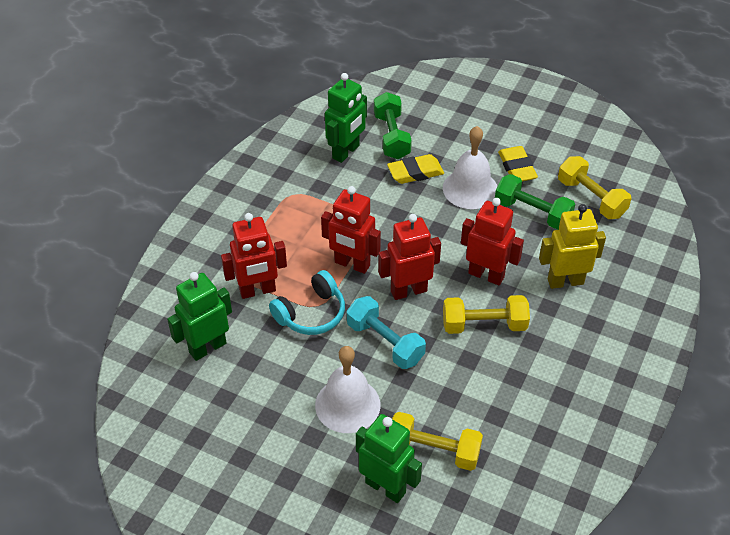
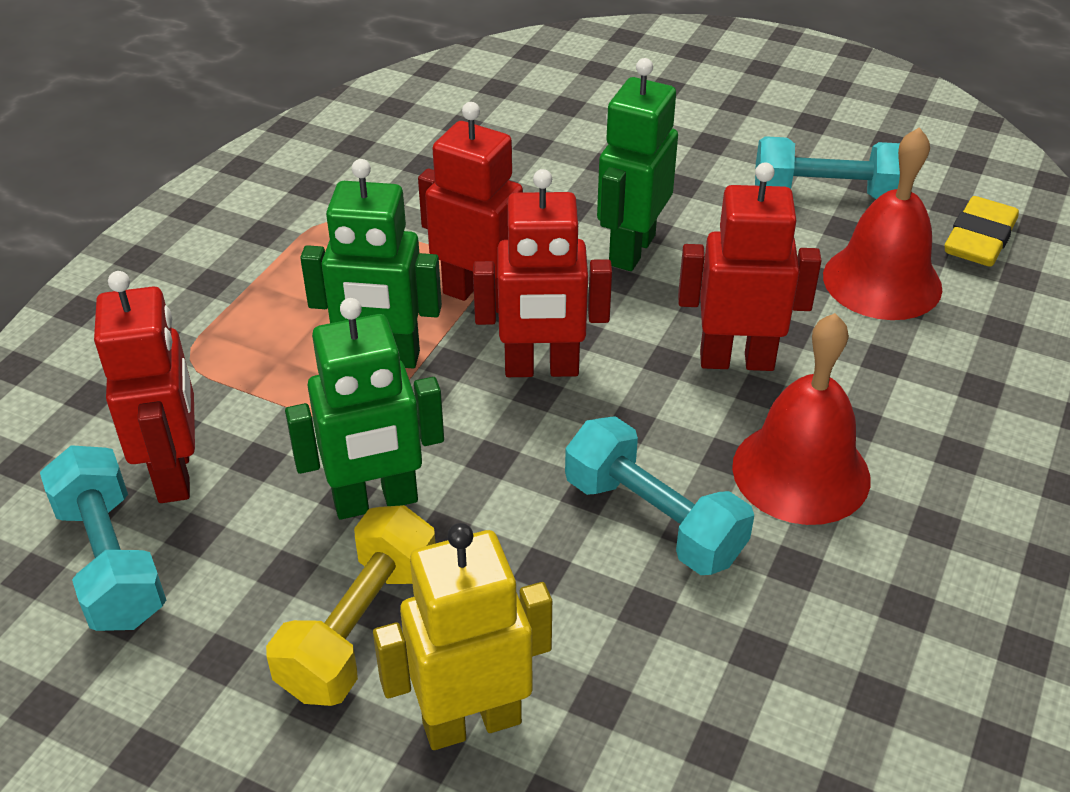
green dumbbell: 2 -> 0
red bell: 0 -> 2
turquoise dumbbell: 1 -> 3
turquoise headphones: 1 -> 0
white bell: 2 -> 0
yellow dumbbell: 3 -> 1
yellow eraser: 2 -> 1

